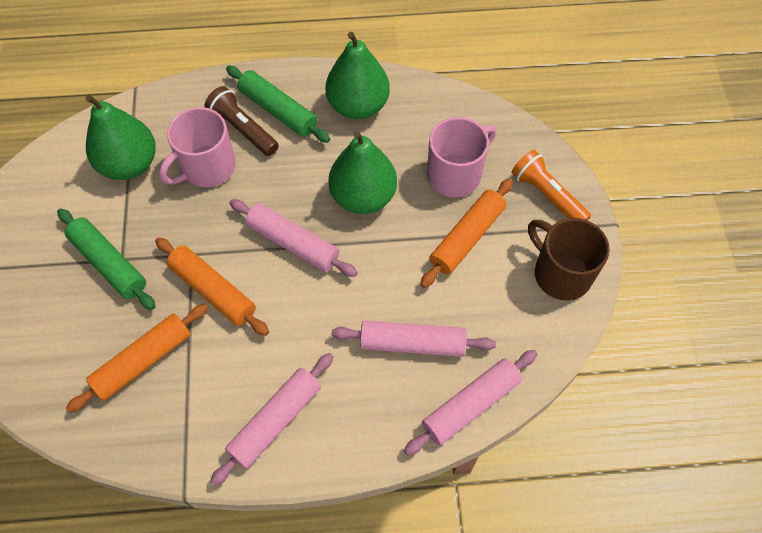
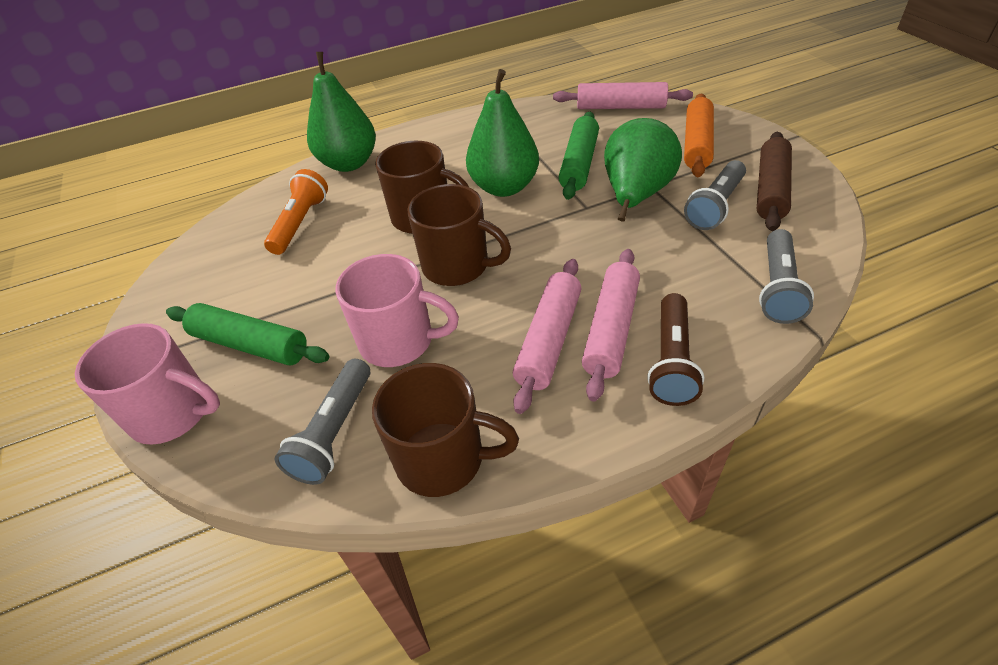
brown mug: 1 -> 3
brown rolling pin: 0 -> 1
grey flashlight: 0 -> 3
orange rolling pin: 3 -> 1
pink rolling pin: 4 -> 3

